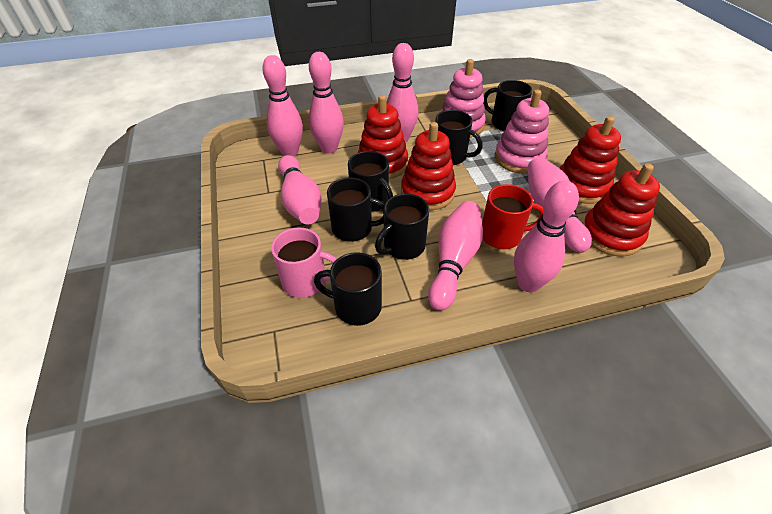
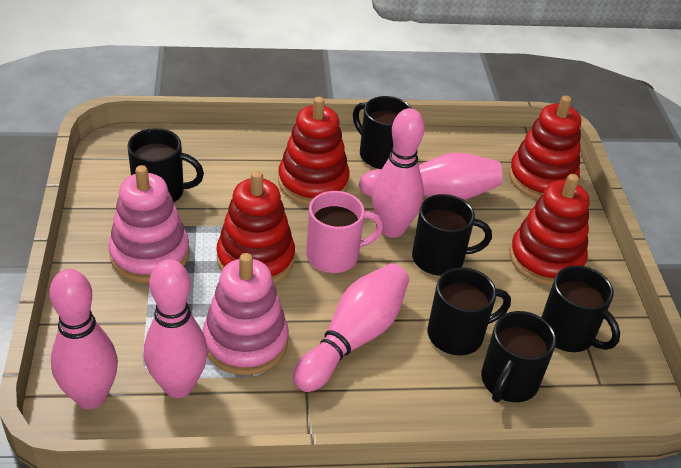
pink bowling pin: 7 -> 5
red mug: 1 -> 0

